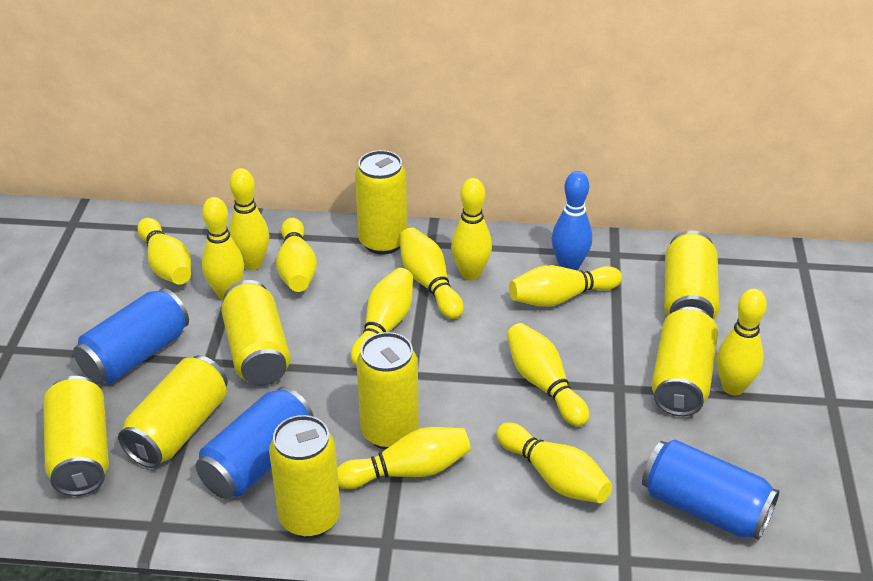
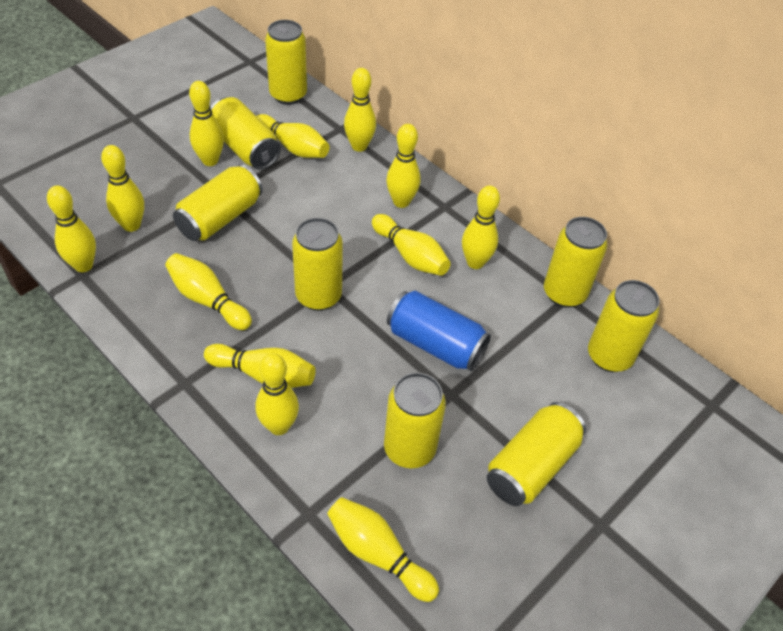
blue bowling pin: 1 -> 0
blue can: 3 -> 1

